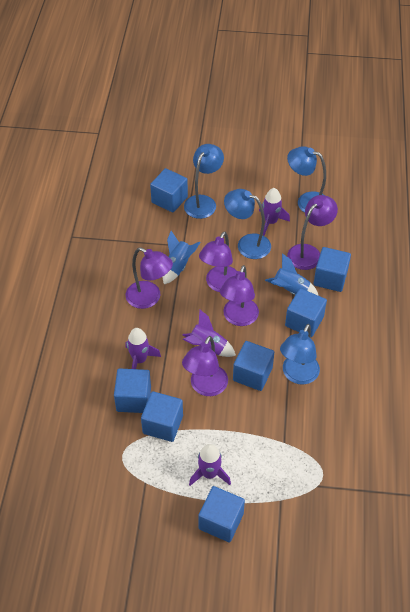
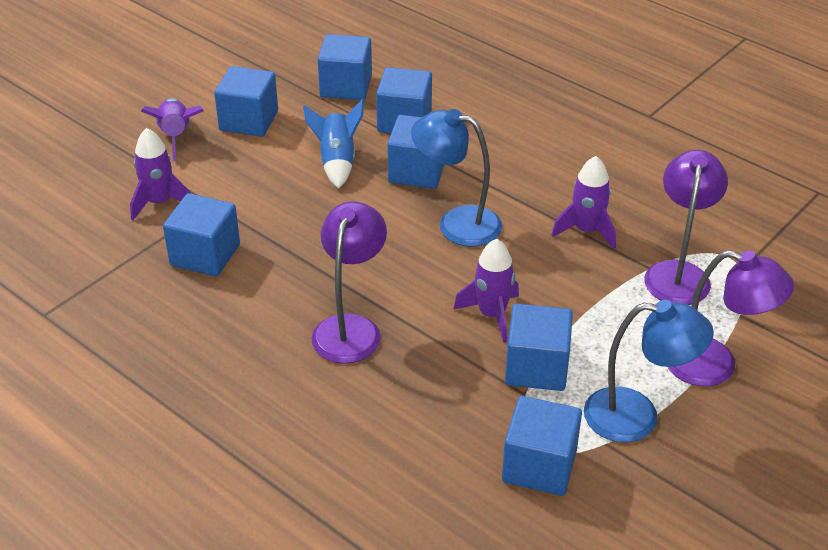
blue lamp: 4 -> 2
blue rocket: 2 -> 1
purple lamp: 5 -> 3

